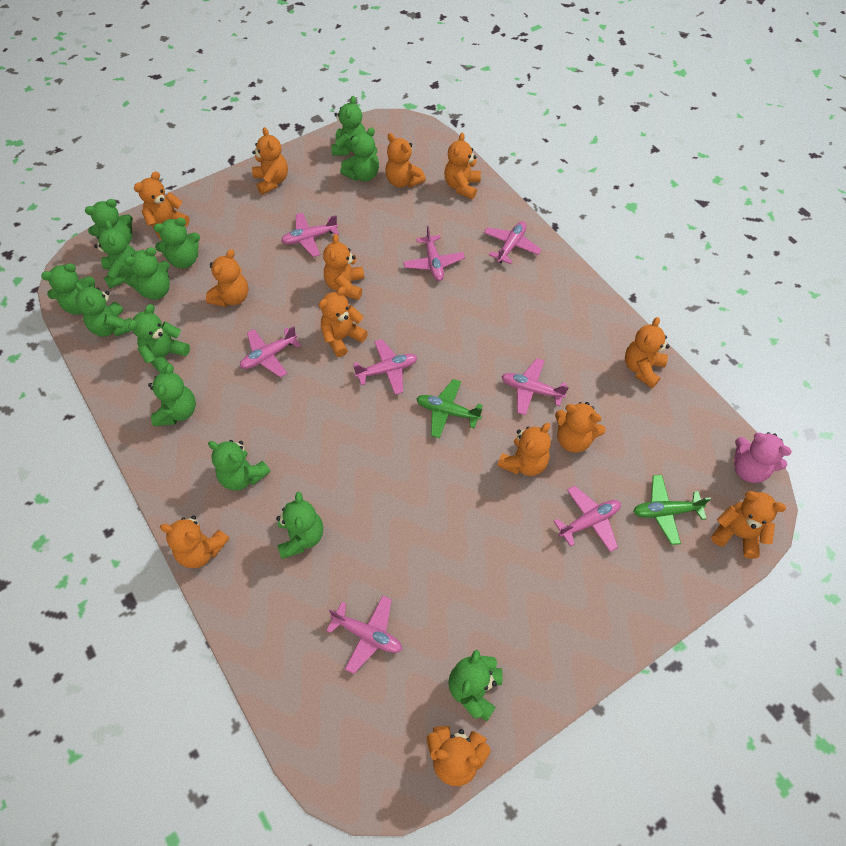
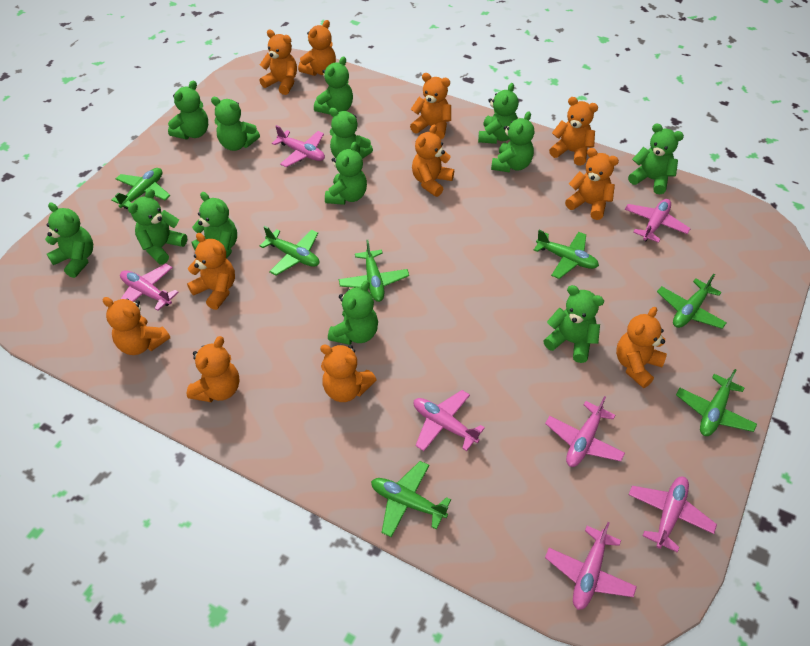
green plane: 2 -> 7
orange teddy bear: 13 -> 11
pink plane: 8 -> 7
pink teddy bear: 1 -> 0

